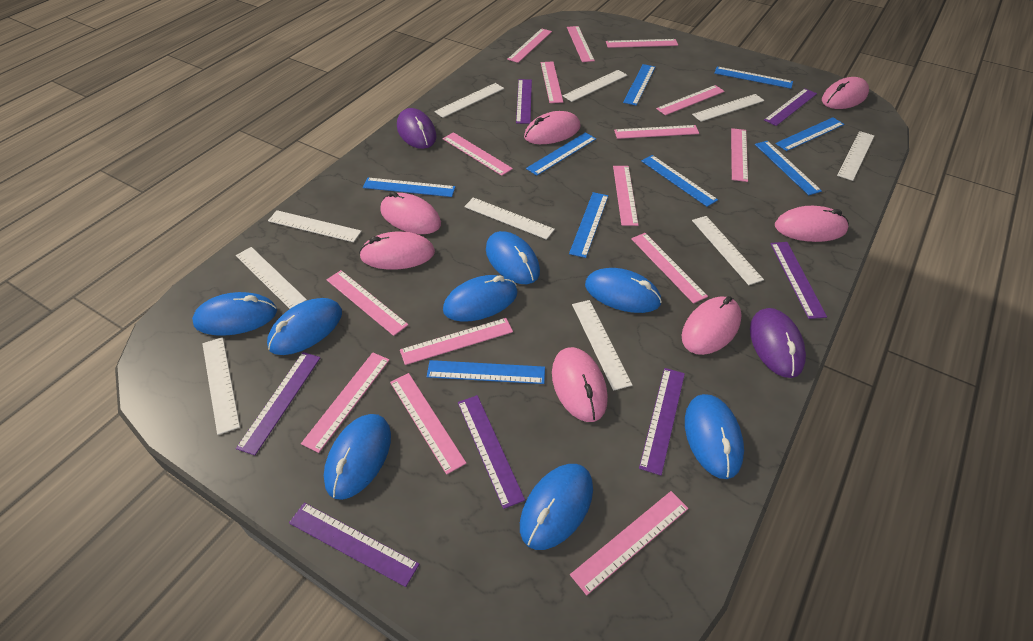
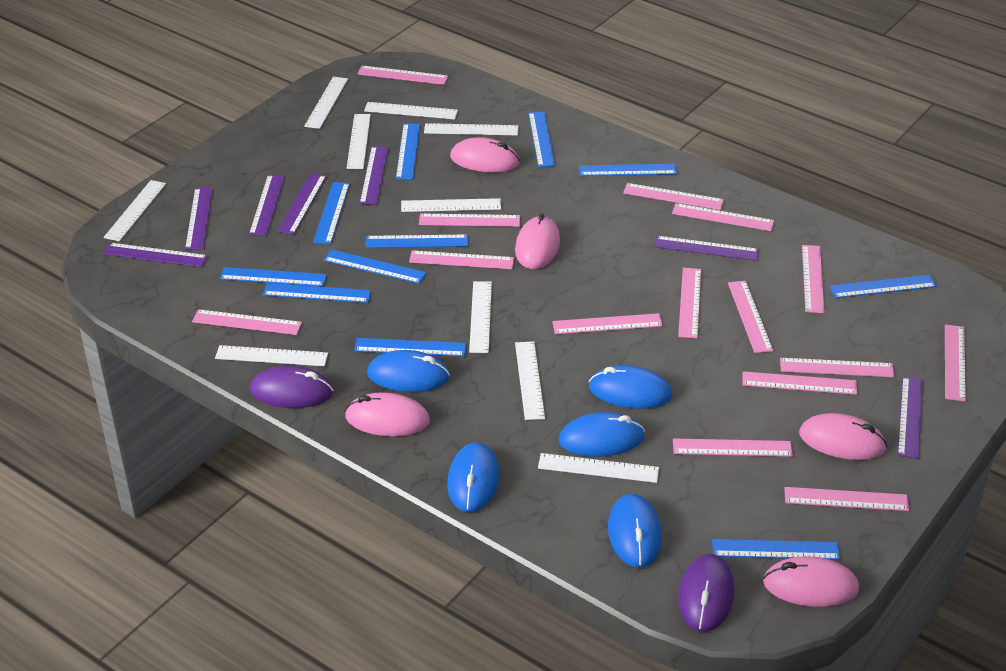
blue mouse: 8 -> 5
blue ruler: 9 -> 11
pink mouse: 7 -> 5

